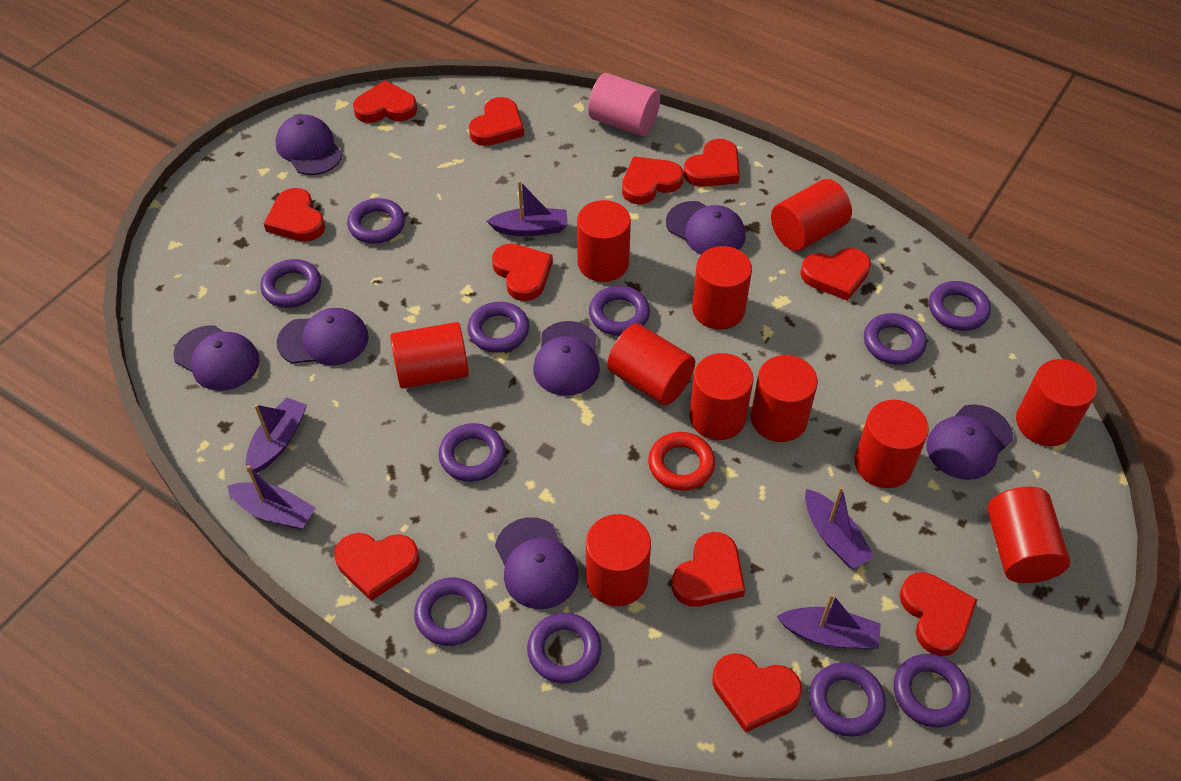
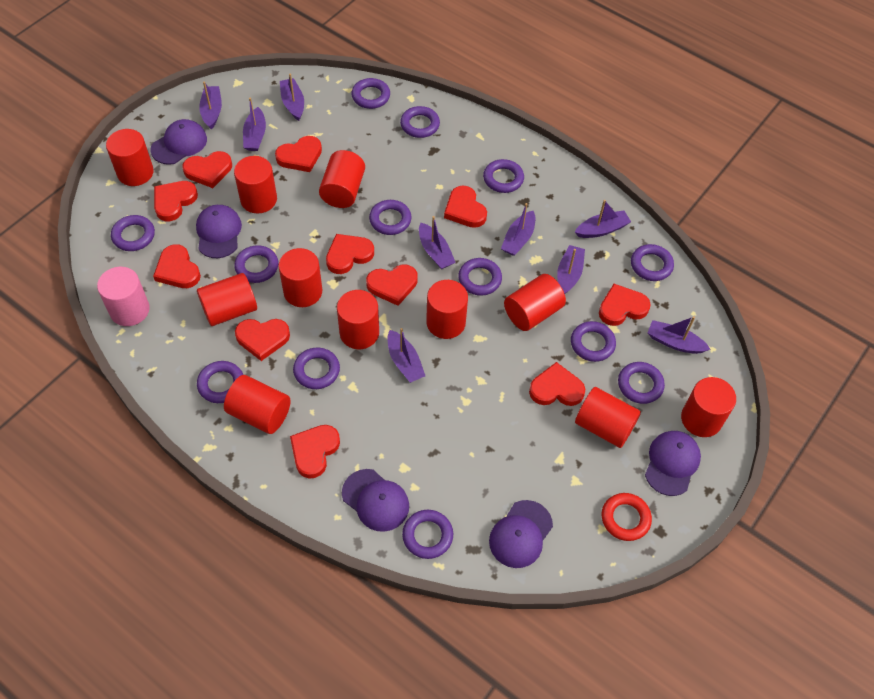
purple boat: 5 -> 9
purple cap: 7 -> 5
purple ring: 11 -> 13

